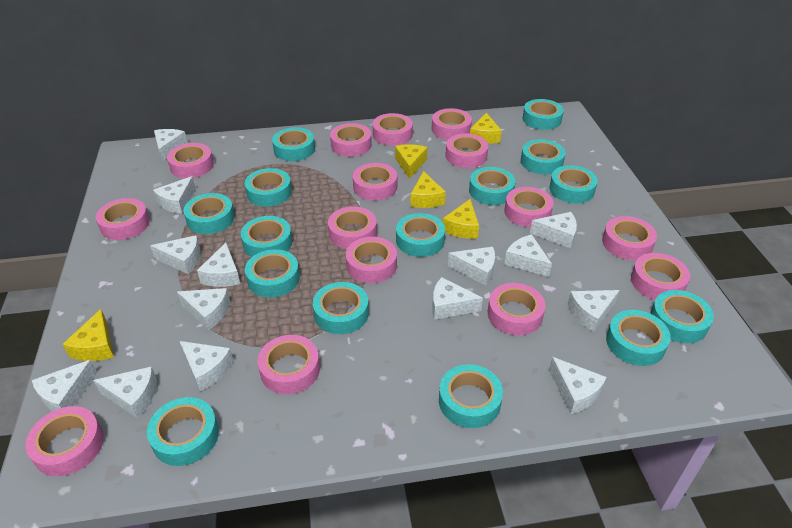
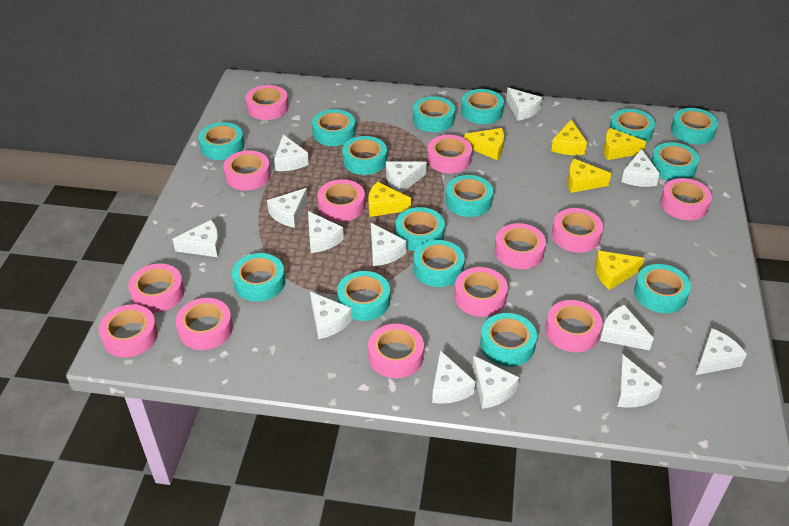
pink tape: 15 -> 13
yellow cheese: 5 -> 6

